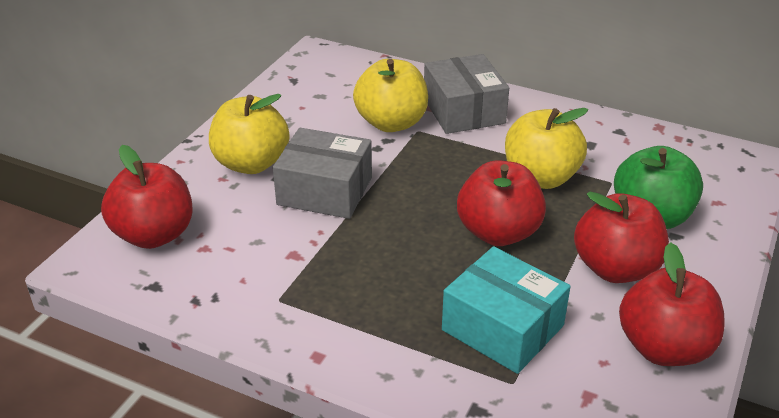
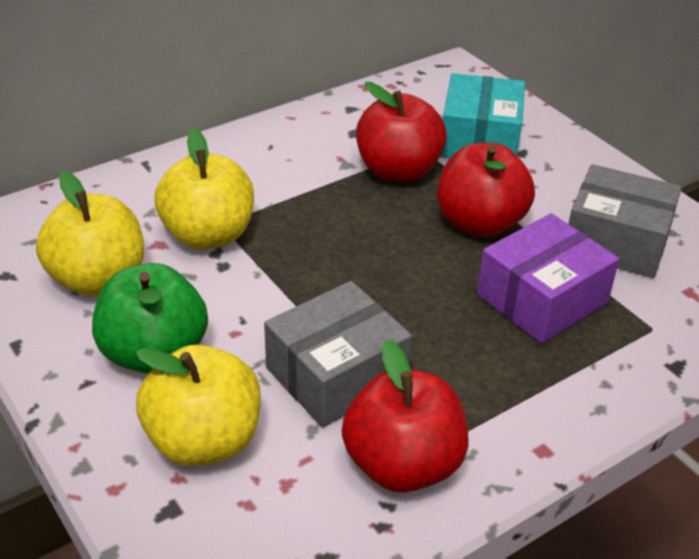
purple box: 0 -> 1
red apple: 4 -> 3

